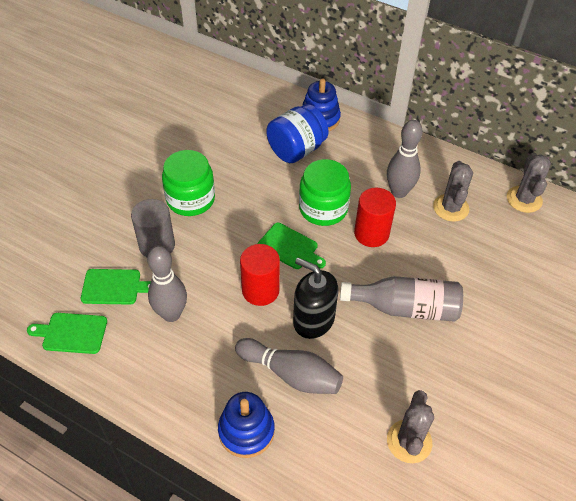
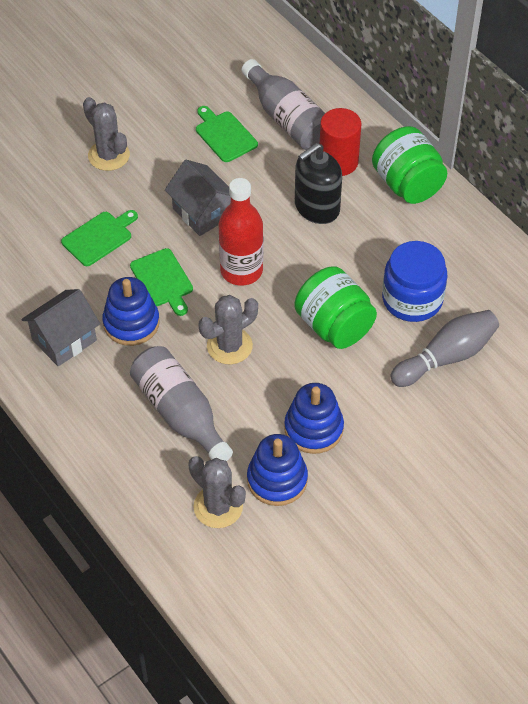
blue stacking toy: 2 -> 3
grey bottle: 1 -> 2
grey bowling pin: 3 -> 1
grey cylinder: 1 -> 0
grey house: 0 -> 2
red bottle: 0 -> 1
red cylinder: 2 -> 1

